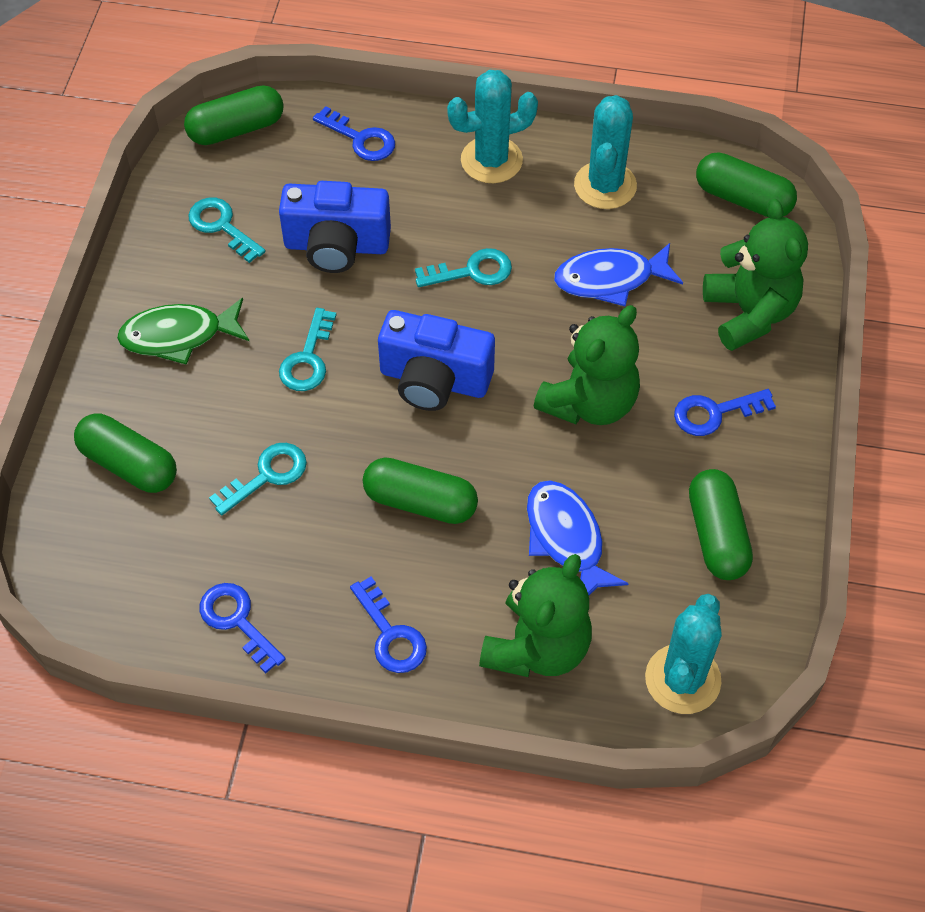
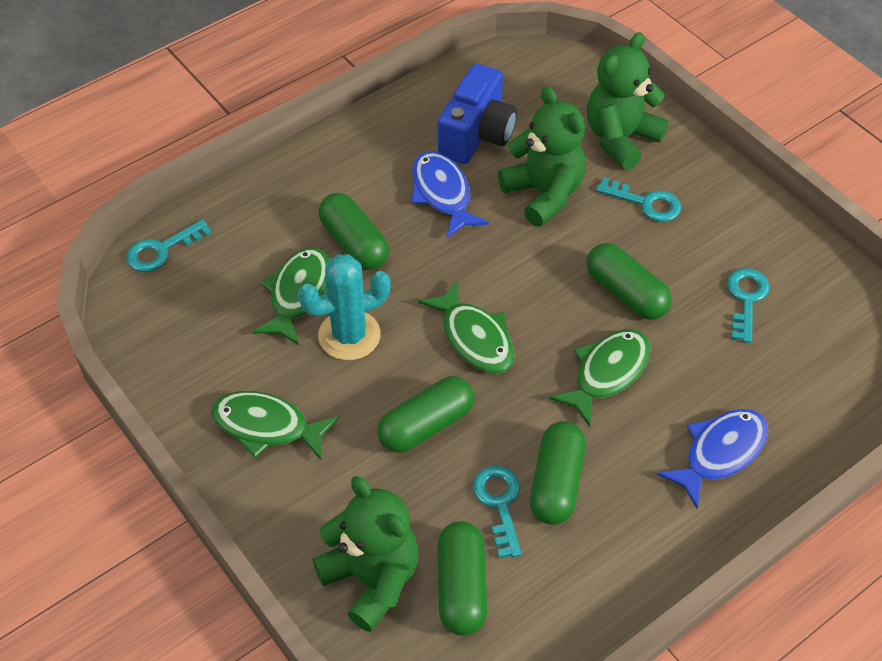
blue camera: 2 -> 1
blue key: 4 -> 0
green fish: 1 -> 4
turquoise cactus: 3 -> 1

